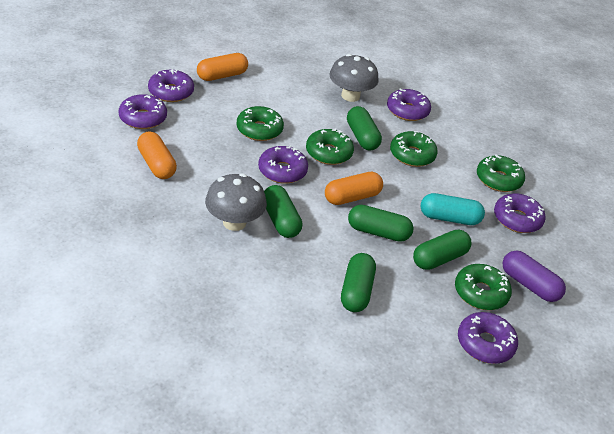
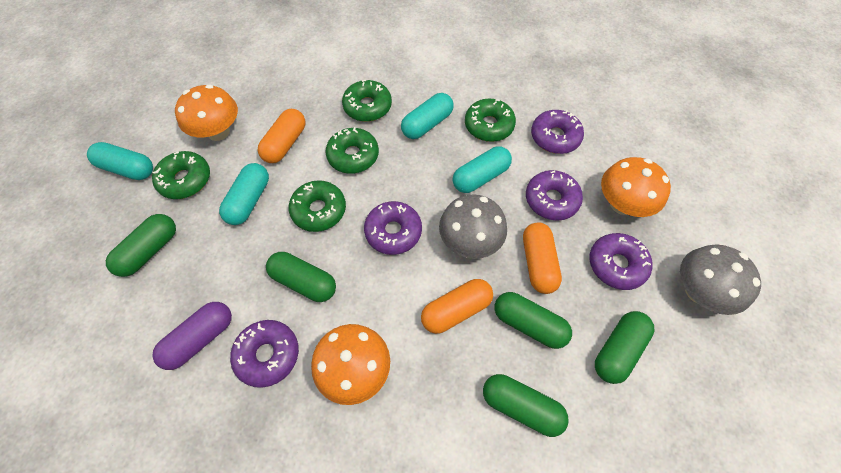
orange mushroom: 0 -> 3
purple donut: 6 -> 5
turquoise capsule: 1 -> 4

